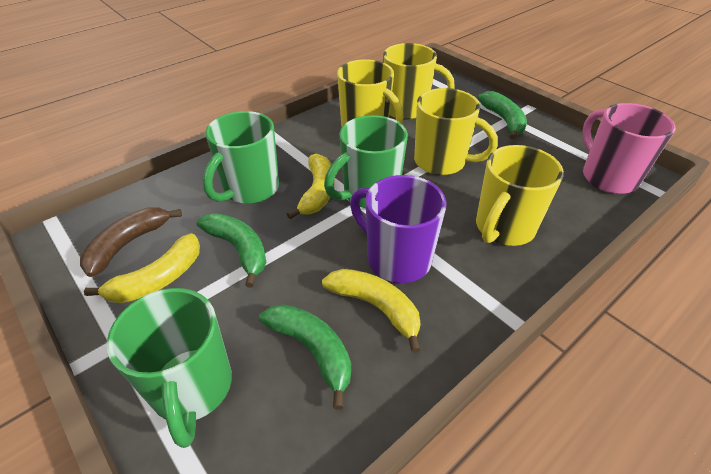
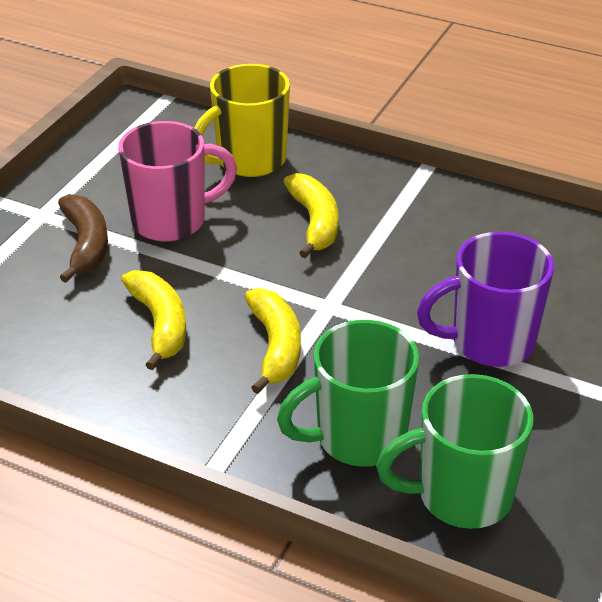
green banana: 3 -> 0
green mug: 3 -> 2
yellow mug: 4 -> 1

